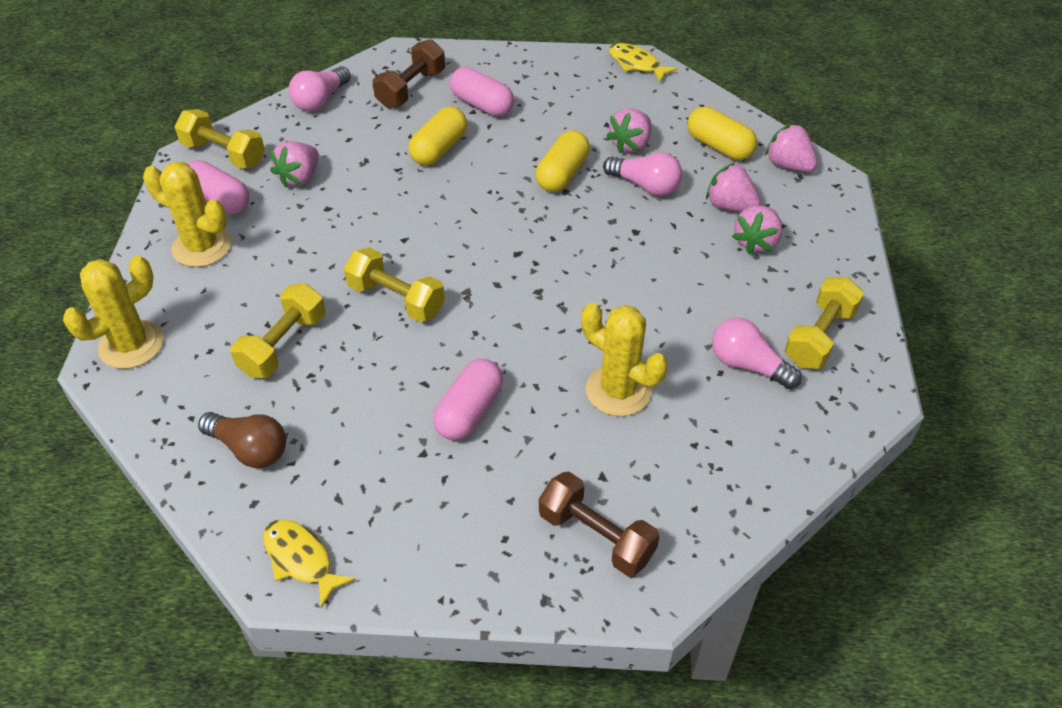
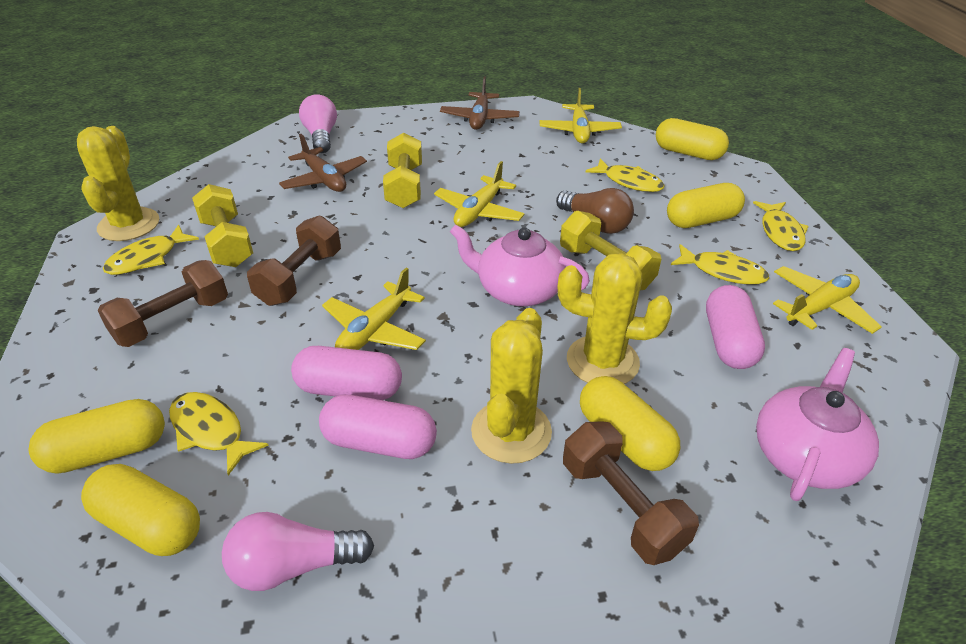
brown dumbbell: 2 -> 3
brown plane: 0 -> 2
pink light bulb: 3 -> 2
pink strawberry: 5 -> 0
pink teapot: 0 -> 2
yellow capsule: 3 -> 5
yellow dumbbell: 4 -> 3
yellow fish: 2 -> 5
yellow plane: 0 -> 4

